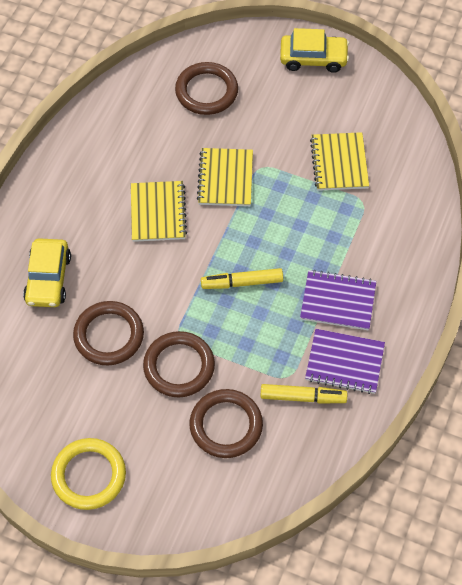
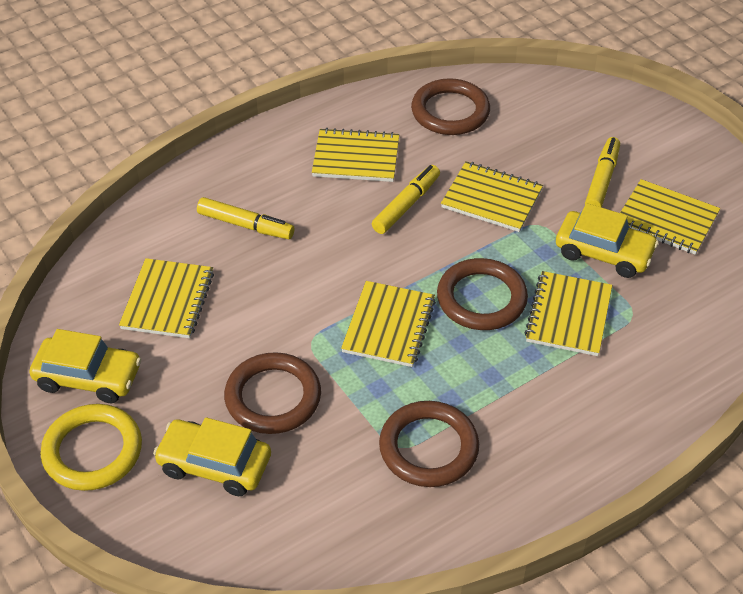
purple notebook: 2 -> 0
yellow car: 2 -> 3
yellow marker: 2 -> 3
yellow notebook: 3 -> 6

